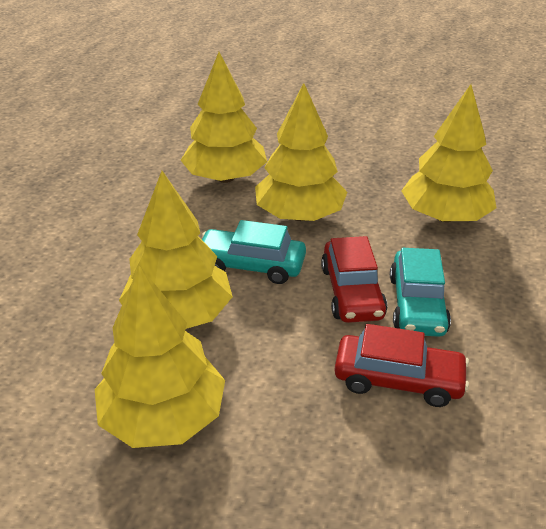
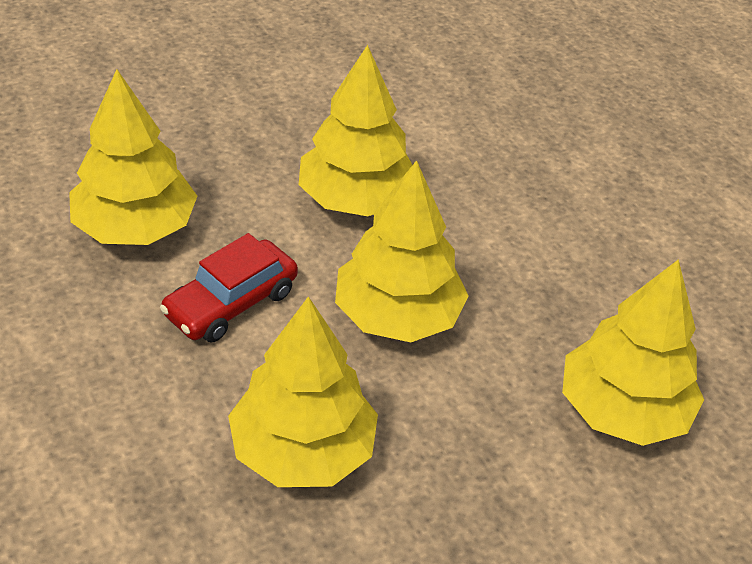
red car: 2 -> 1
turquoise car: 2 -> 0

